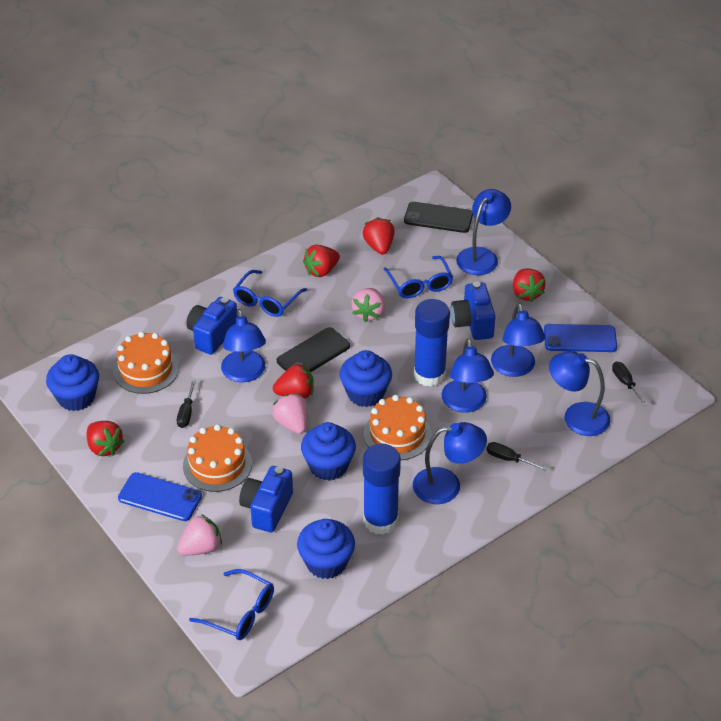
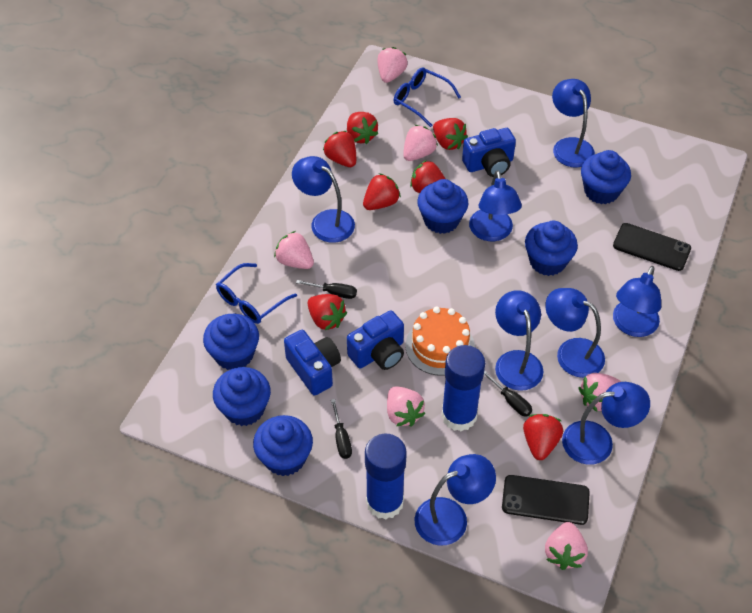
blue cupcake: 4 -> 6
blue glasses: 3 -> 2
blue lamp: 6 -> 8
blue phone: 2 -> 0
orange cake: 3 -> 1
pink strawberry: 3 -> 6
red strawberry: 5 -> 7

